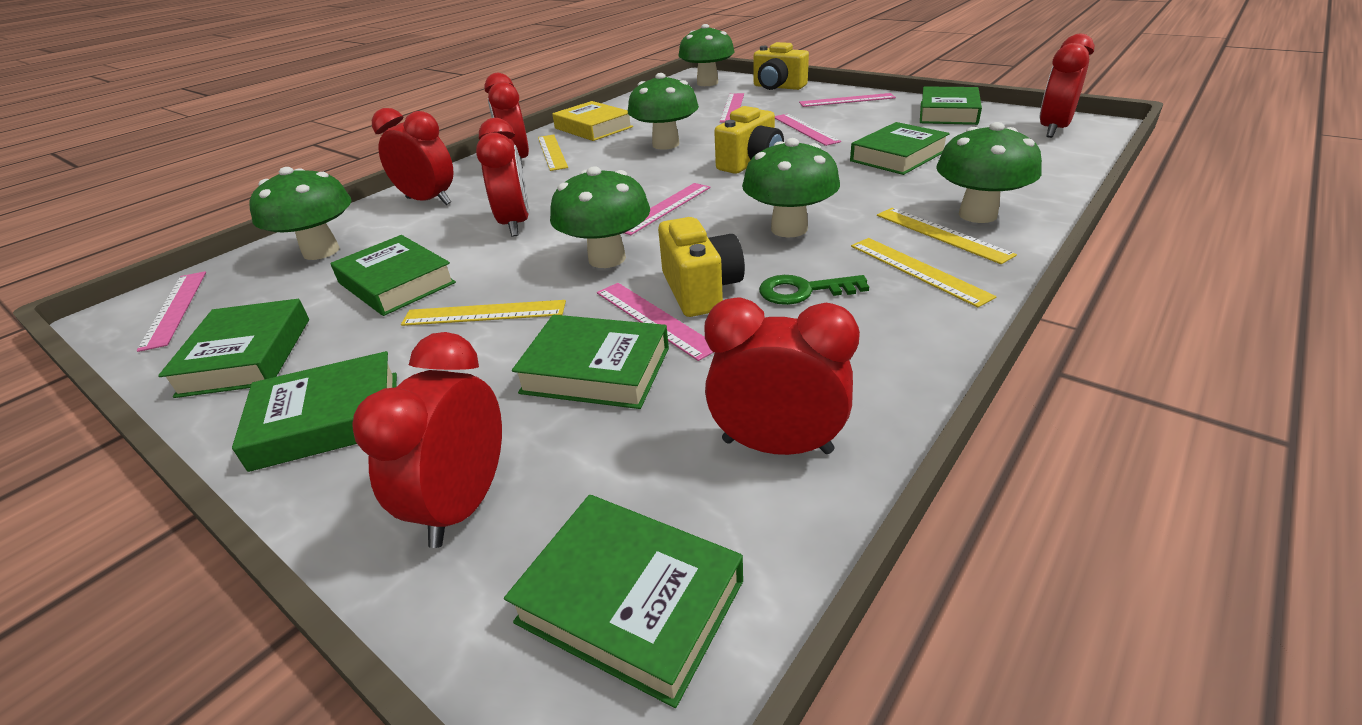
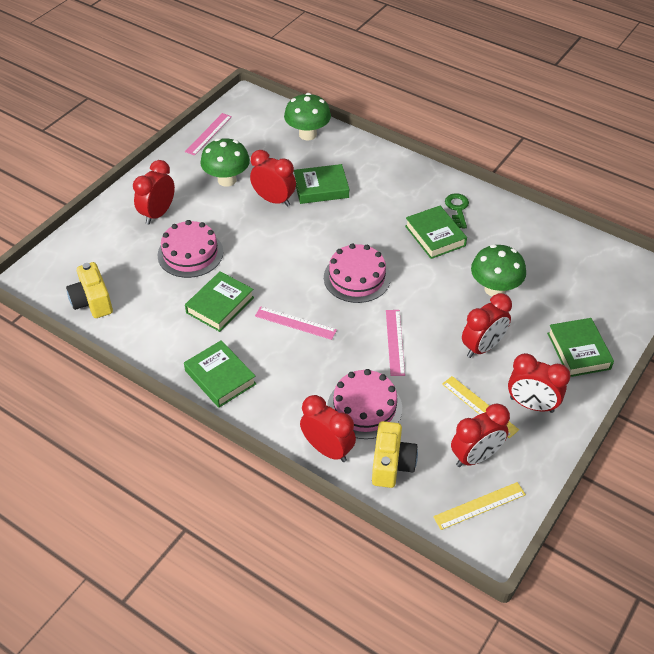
green book: 7 -> 5
green mushroom: 6 -> 3
pink cake: 0 -> 3
pink ruler: 6 -> 3
yellow book: 1 -> 0
yellow camera: 3 -> 2
yellow ruler: 4 -> 2

